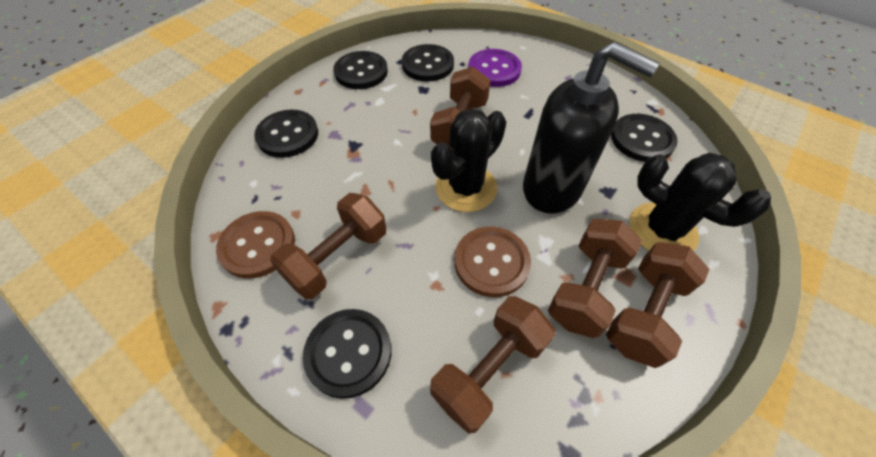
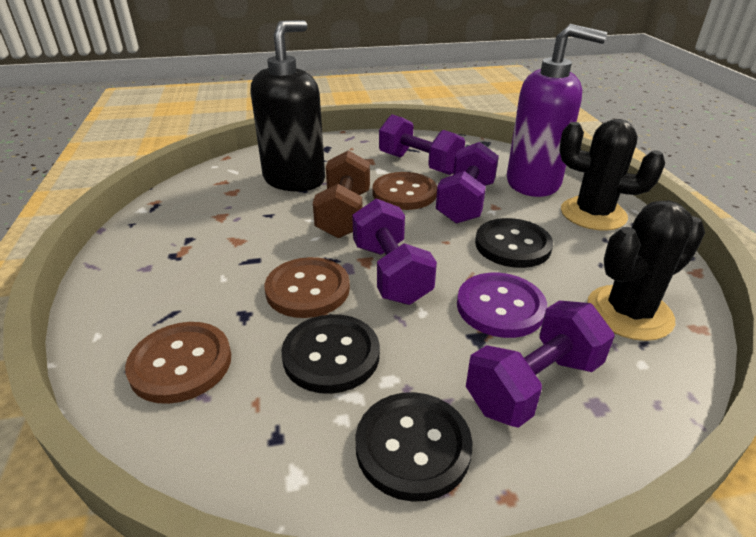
black button: 5 -> 3
brown button: 2 -> 3
brown dumbbell: 5 -> 1
purple dumbbell: 0 -> 4
purple soap dispenser: 0 -> 1

